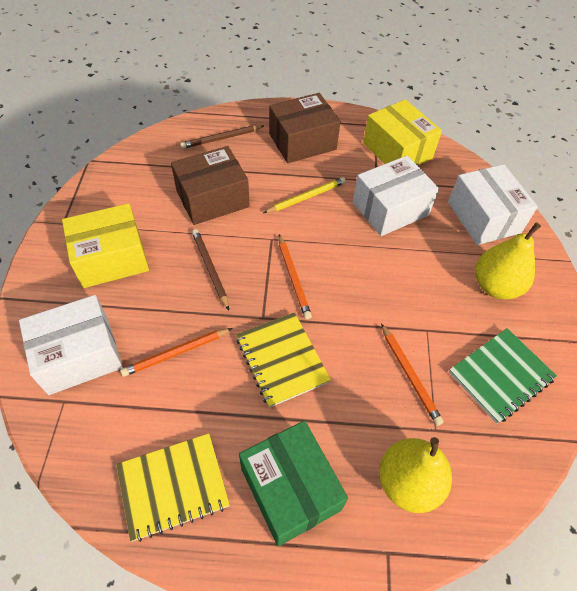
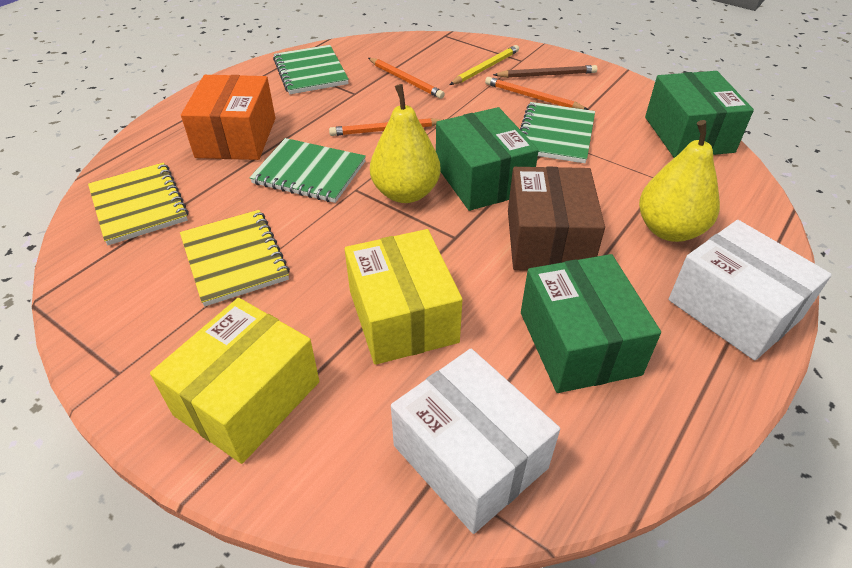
brown box: 2 -> 1
brown pencil: 2 -> 1
green box: 1 -> 3
green notebook: 1 -> 3
orange box: 0 -> 1
white box: 3 -> 2

